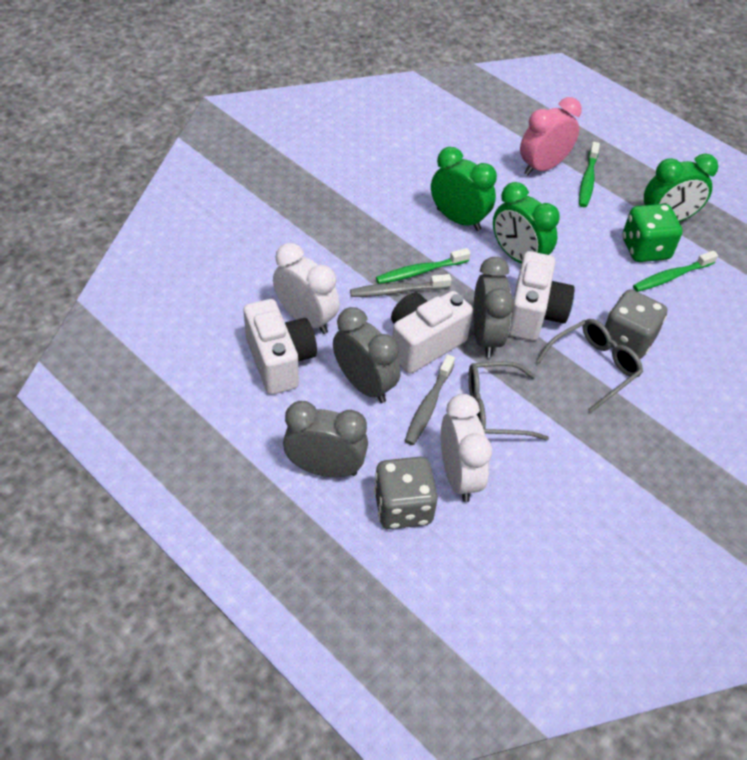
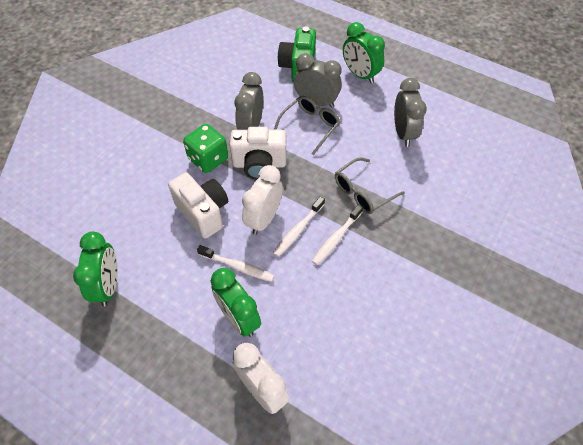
green camera: 0 -> 1
green toothbrush: 3 -> 0
grey dice: 2 -> 0
grey toothbrush: 2 -> 0
pink clock: 1 -> 0
white camera: 3 -> 2
white toothbrush: 0 -> 3

